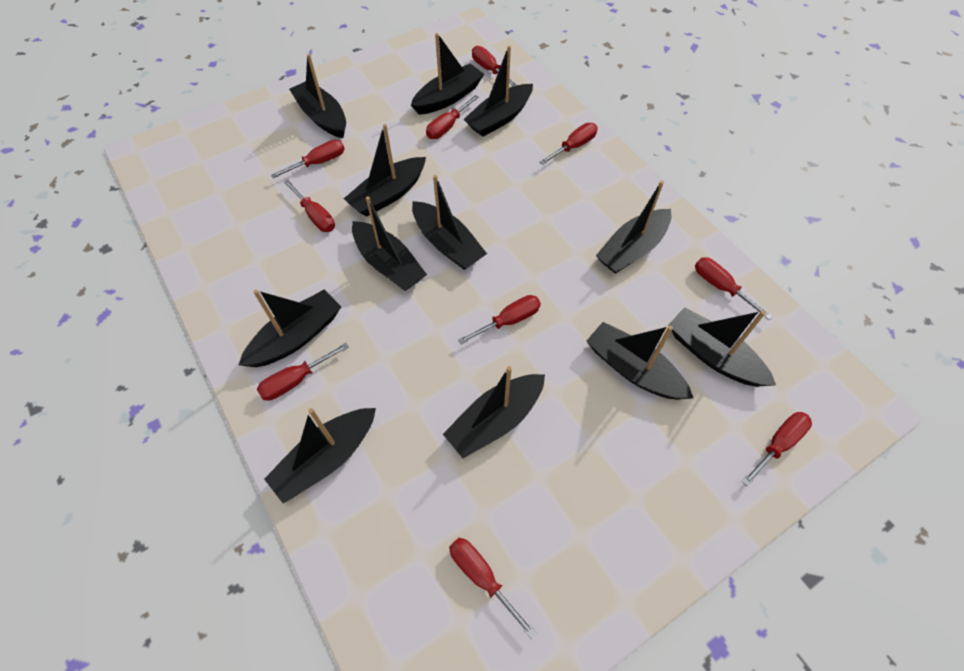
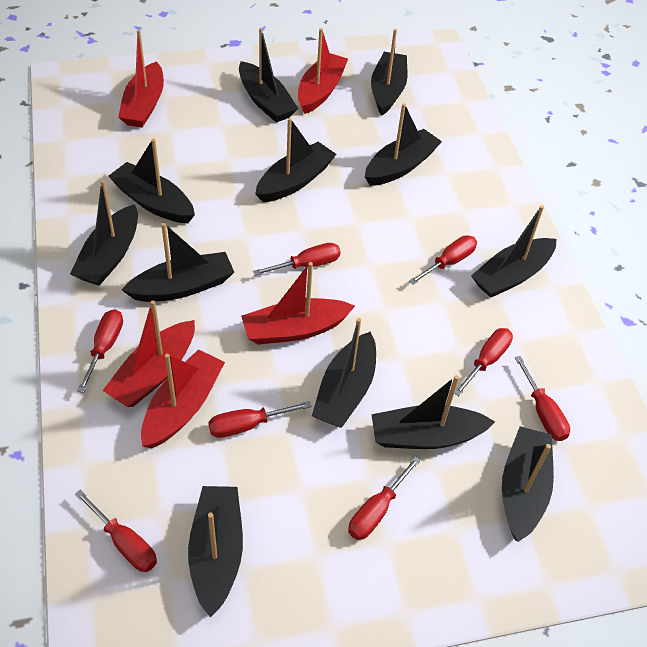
red boat: 0 -> 5
red screwdriver: 10 -> 8

